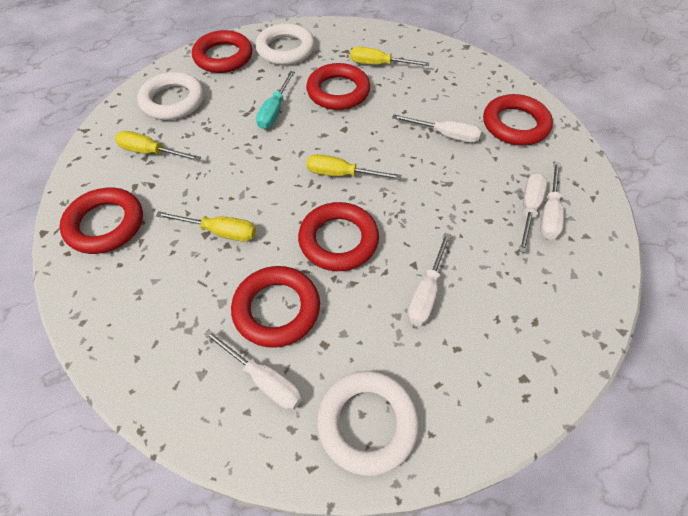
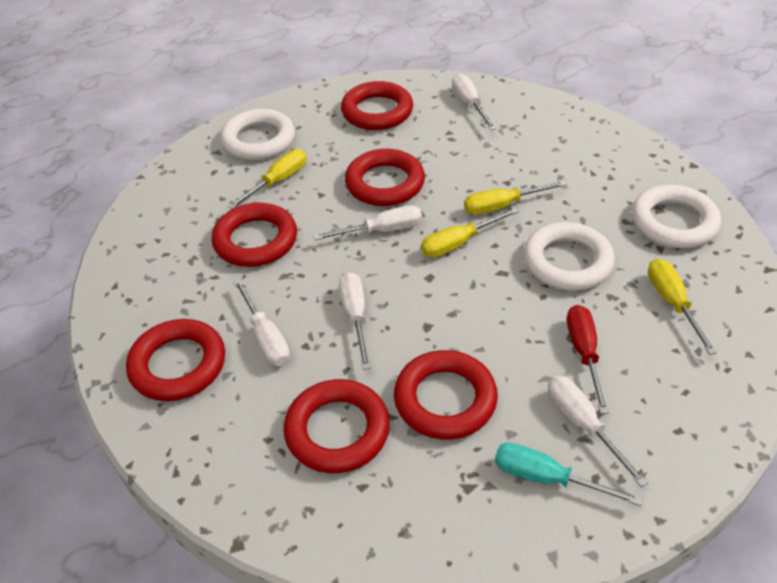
red screwdriver: 0 -> 1

